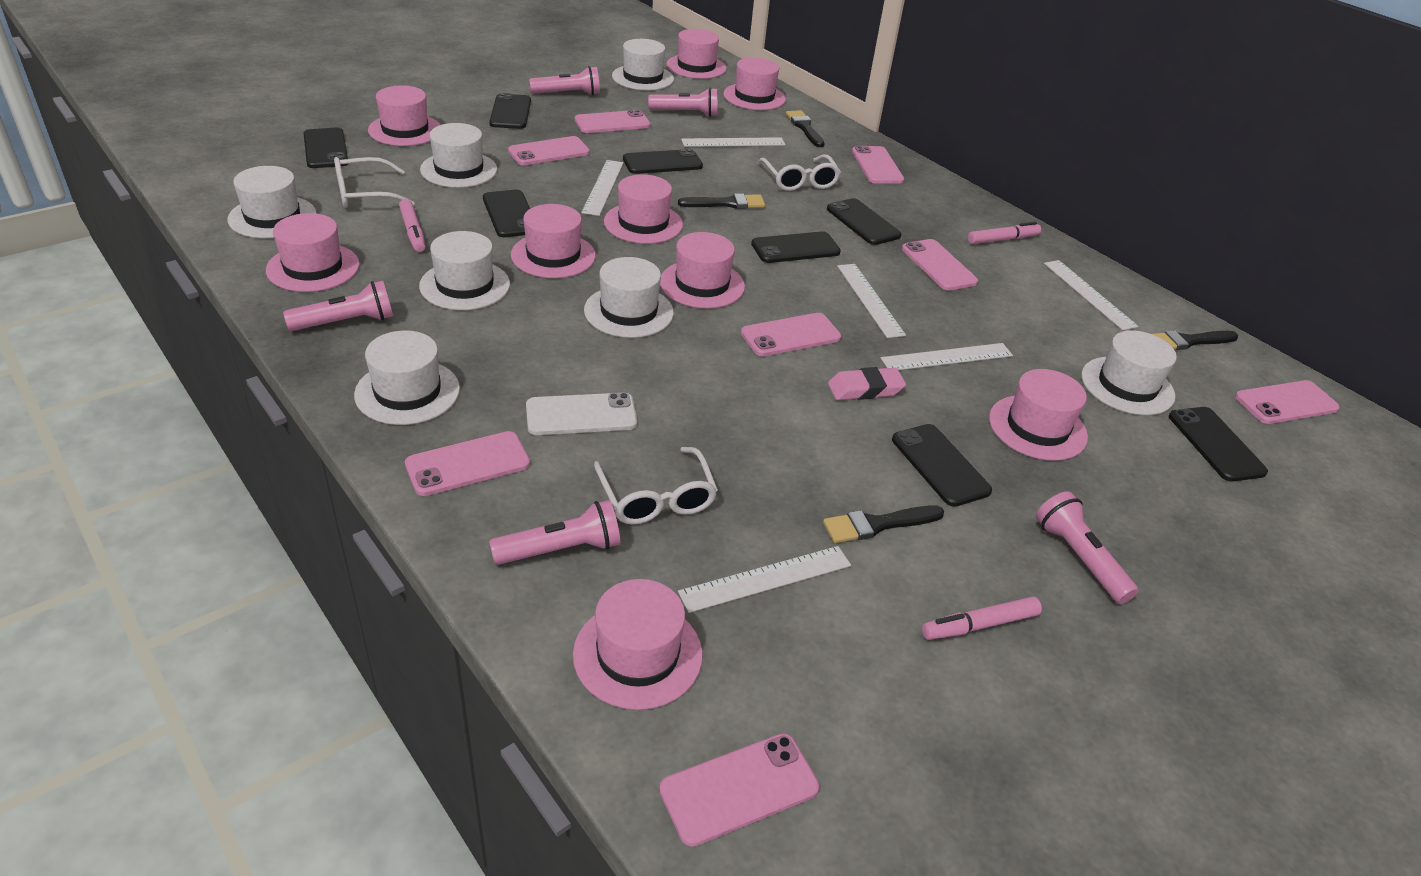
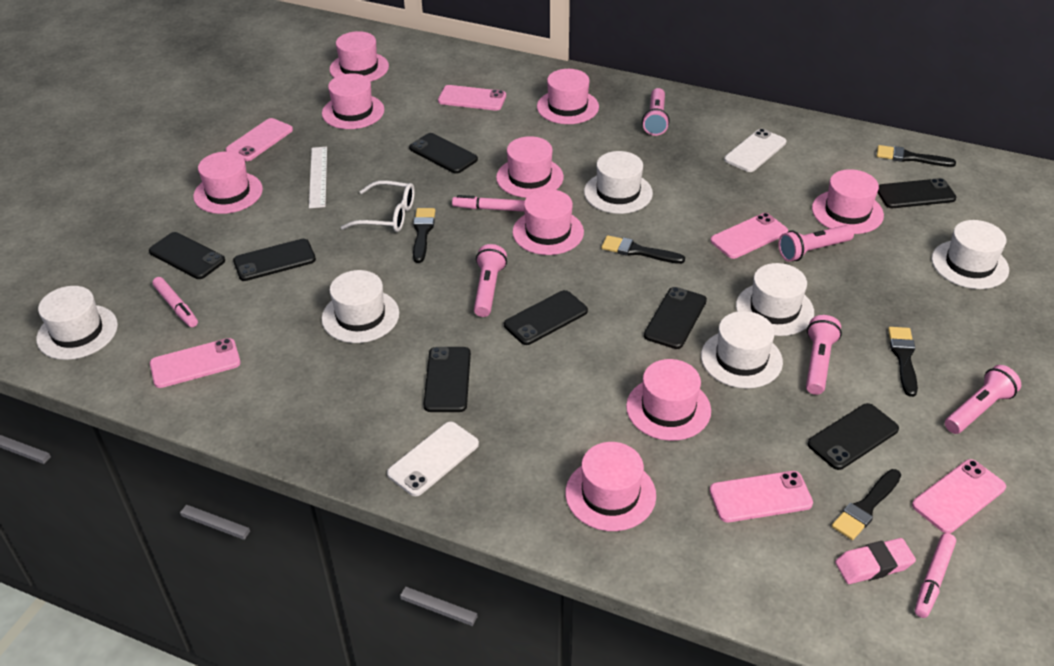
black brush: 4 -> 5
pink phone: 8 -> 6
white glasses: 3 -> 1
white hat: 7 -> 6
white phone: 1 -> 2
white ruler: 6 -> 1

